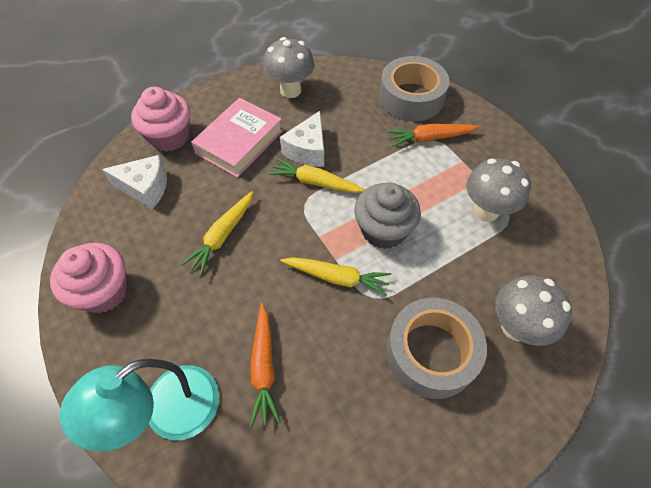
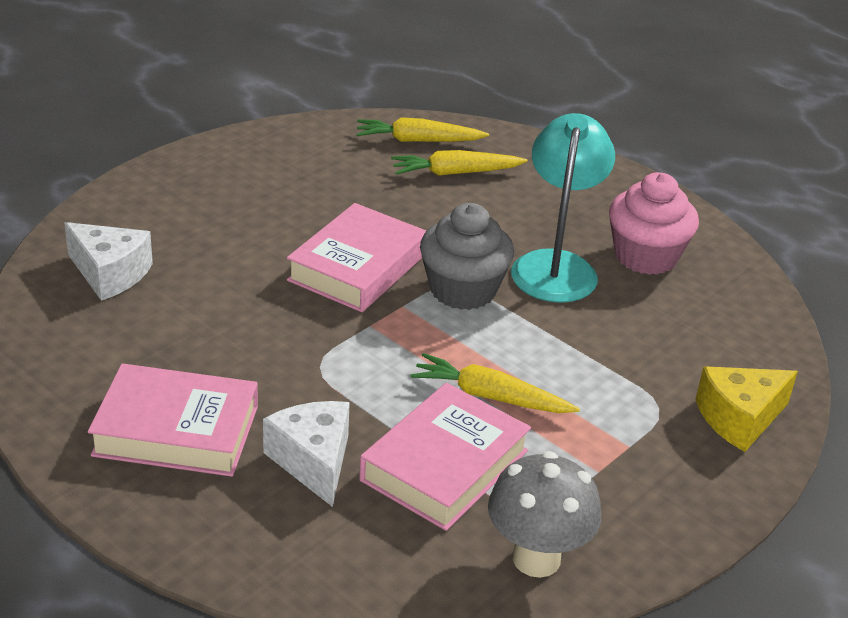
grey mushroom: 3 -> 1
grey tape: 2 -> 0
orange carrot: 2 -> 0
pink book: 1 -> 3
pink cupcake: 2 -> 1
yellow cheese: 0 -> 1

